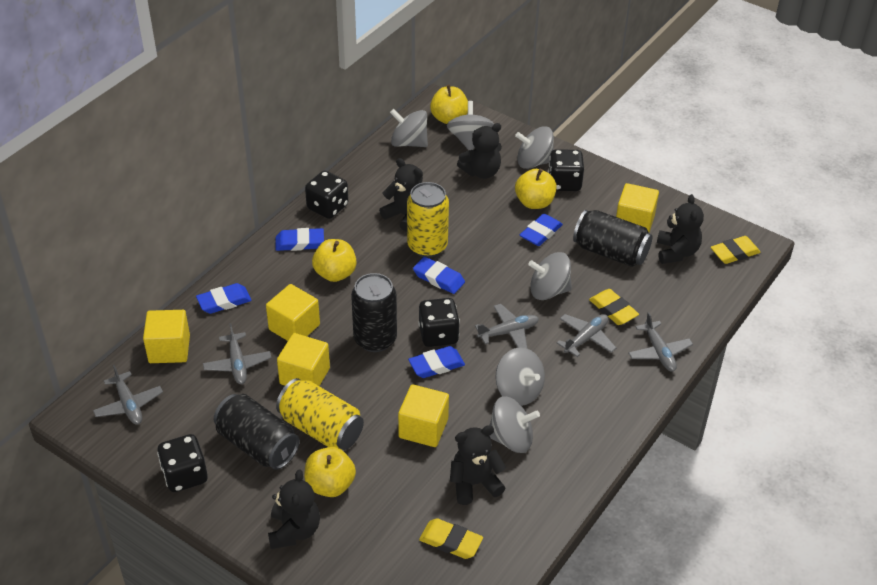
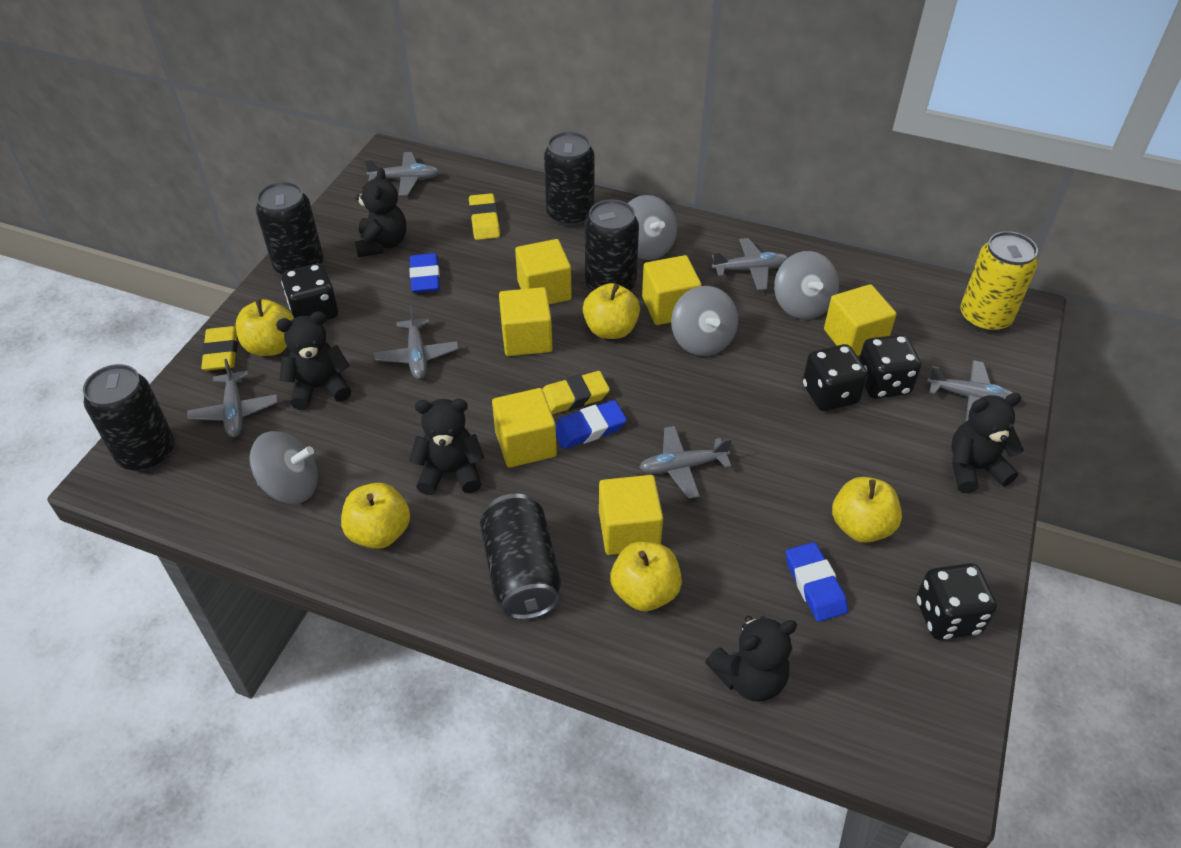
black can: 3 -> 5
blue eraser: 5 -> 3
grey plane: 5 -> 6
grey spinning top: 6 -> 4
yellow apple: 4 -> 5
yellow can: 2 -> 1
yellow cube: 5 -> 6

